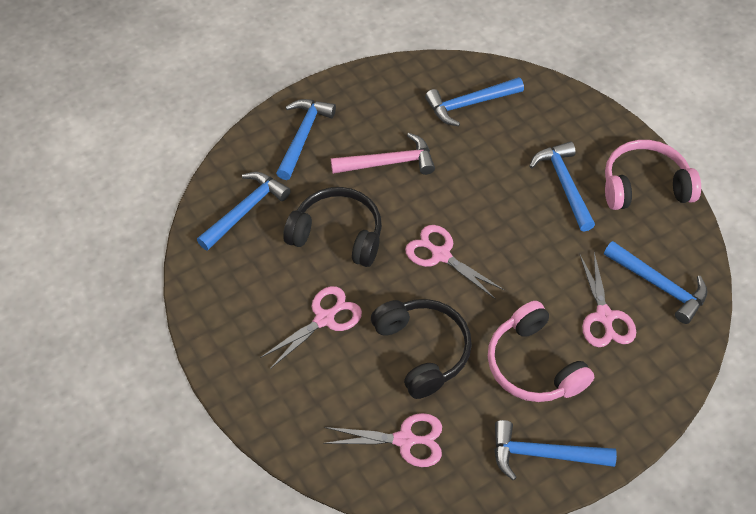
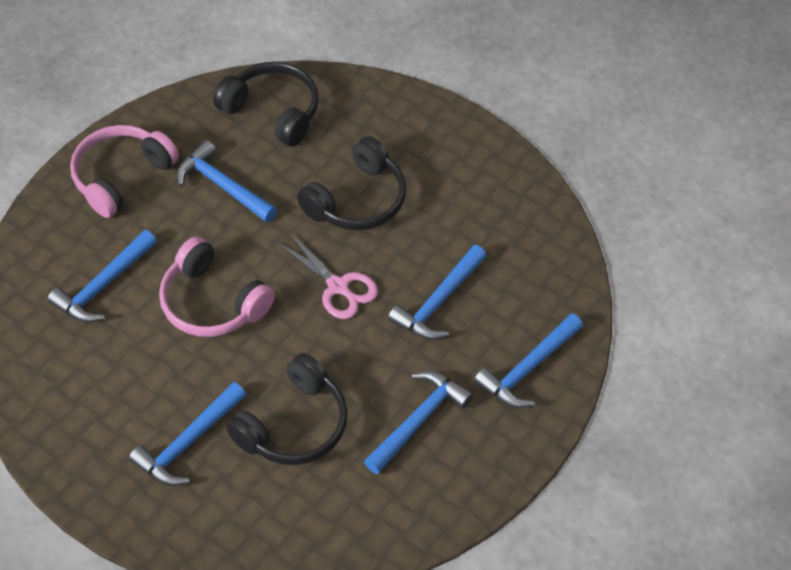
black headphones: 2 -> 3
pink hammer: 1 -> 0
pink scissors: 4 -> 1

